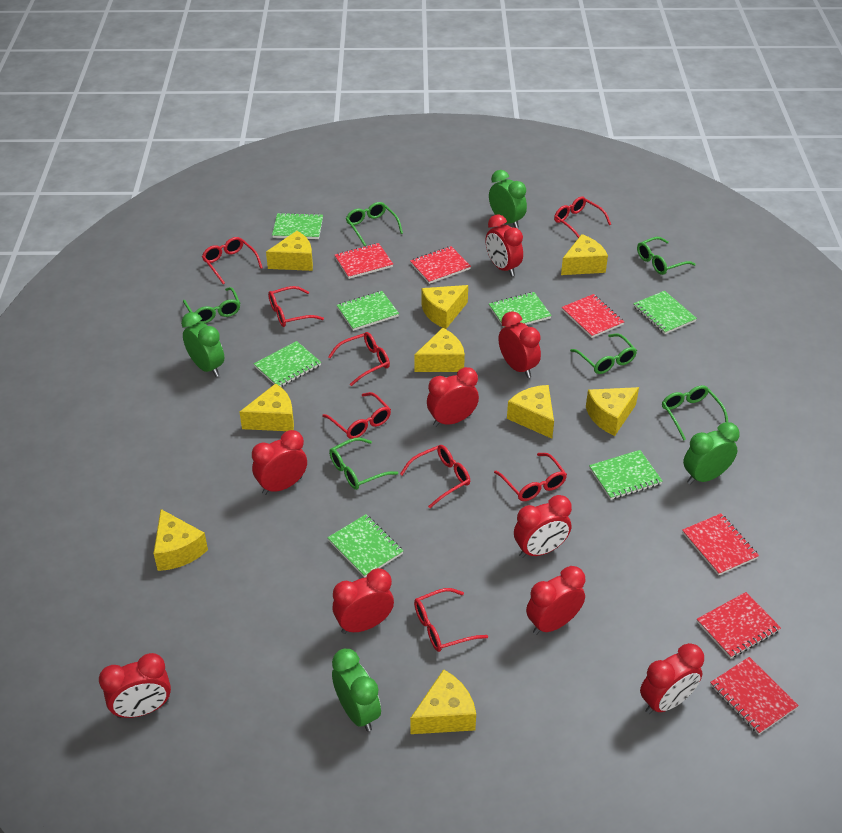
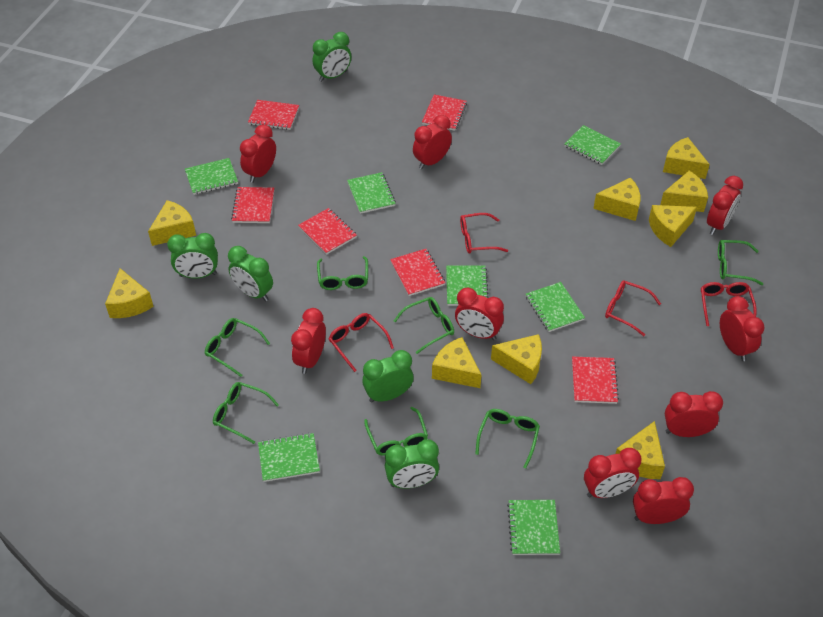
green clock: 4 -> 5
green glasses: 6 -> 7
red glasses: 8 -> 4

